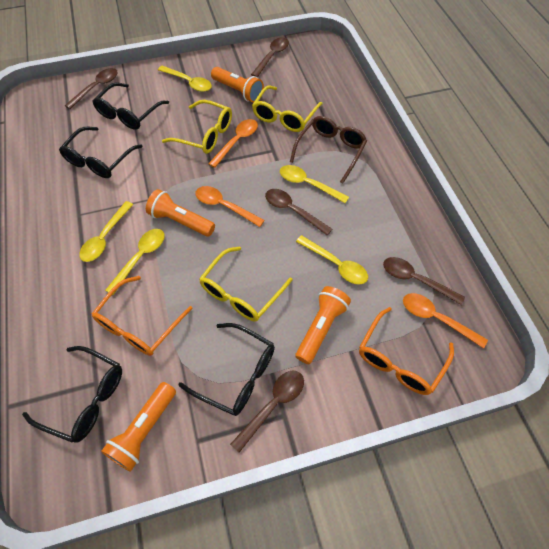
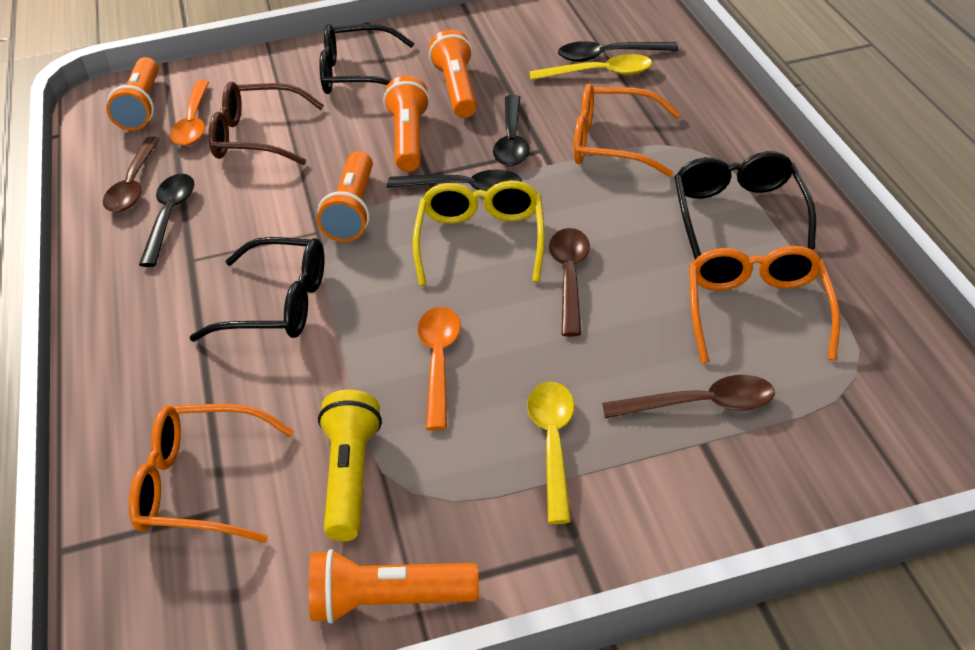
black glasses: 4 -> 3
black spoon: 0 -> 4
brown spoon: 5 -> 3
orange flashlight: 4 -> 5
orange glasses: 2 -> 3
orange spoon: 3 -> 2
yellow flashlight: 0 -> 1
yellow glasses: 3 -> 1
yellow spoon: 5 -> 2

